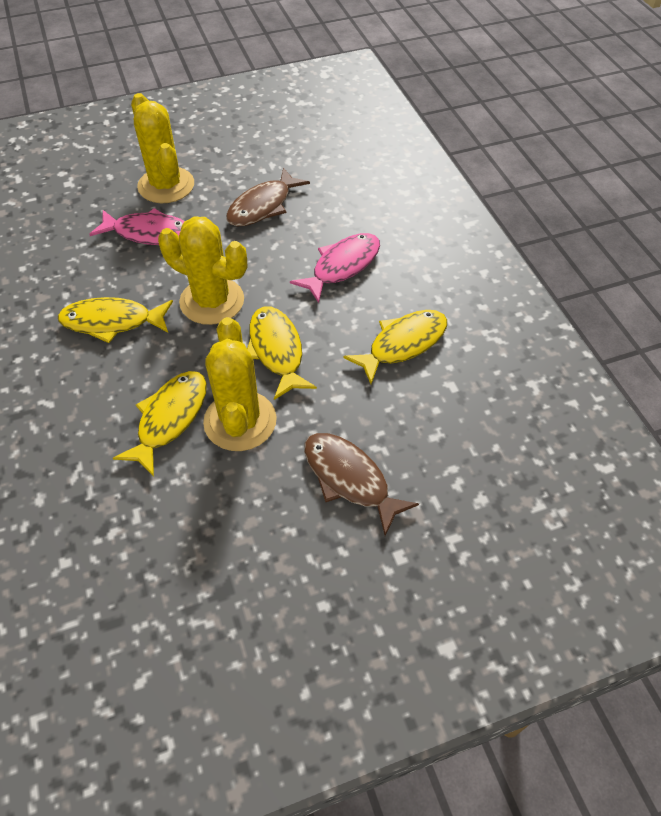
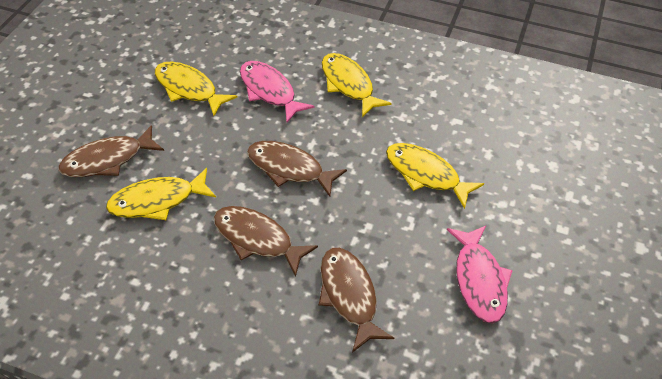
brown fish: 2 -> 4
yellow cactus: 3 -> 0

